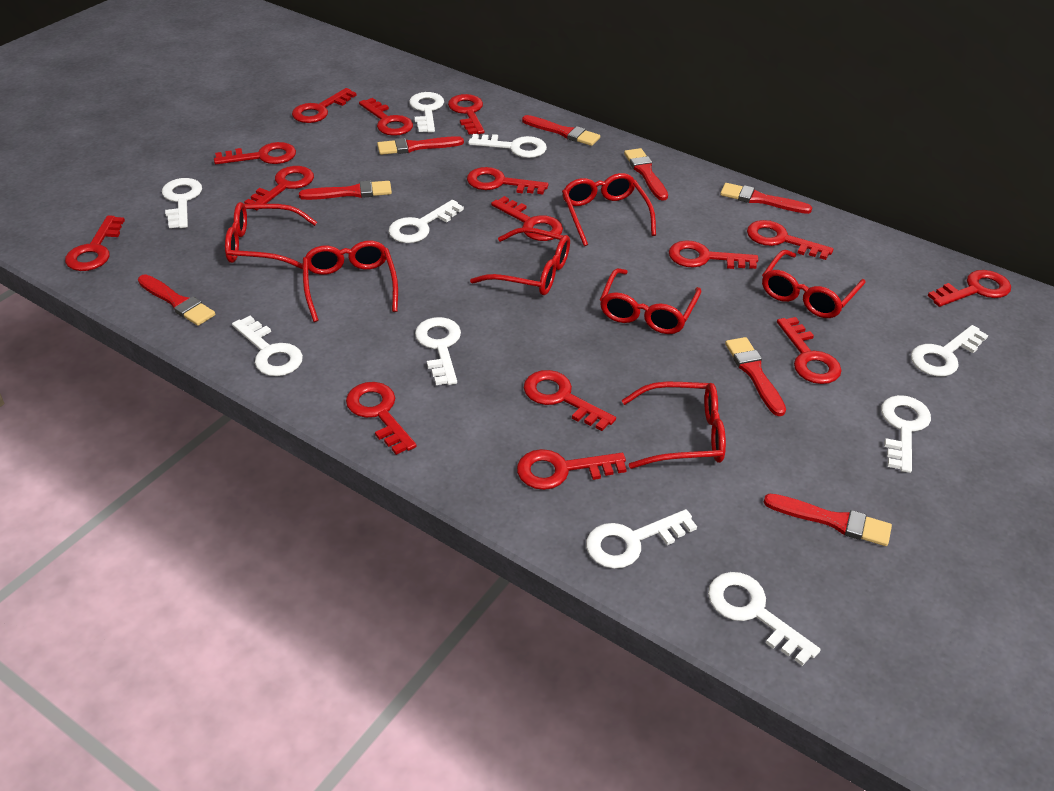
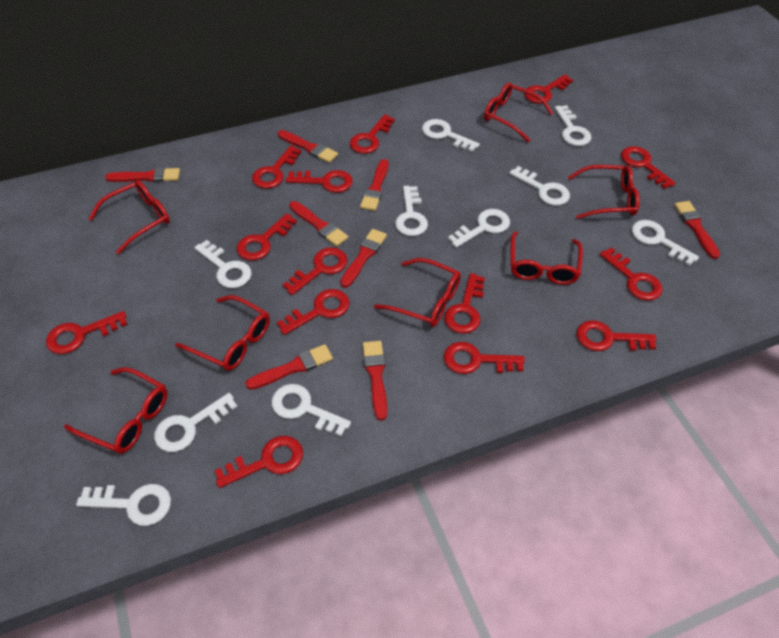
red key: 15 -> 14

